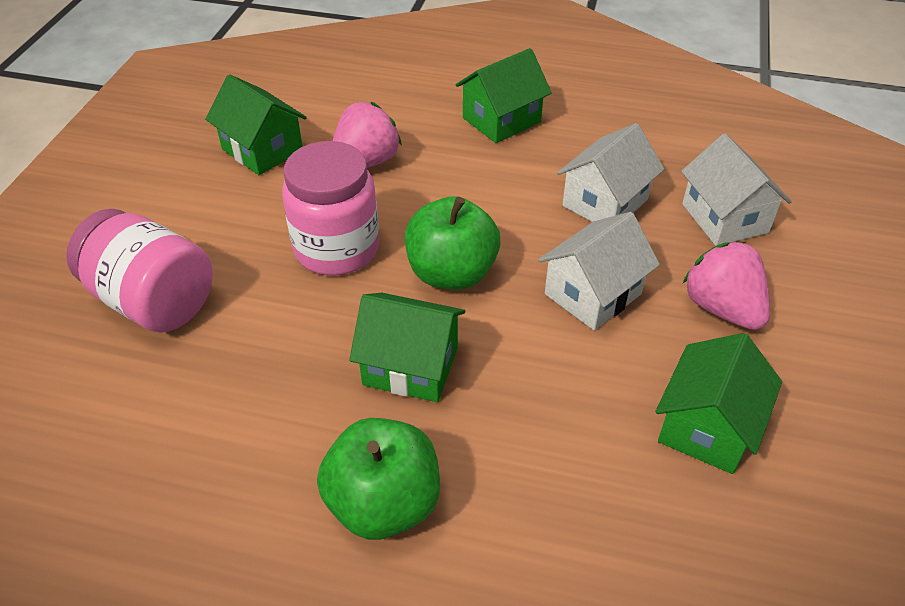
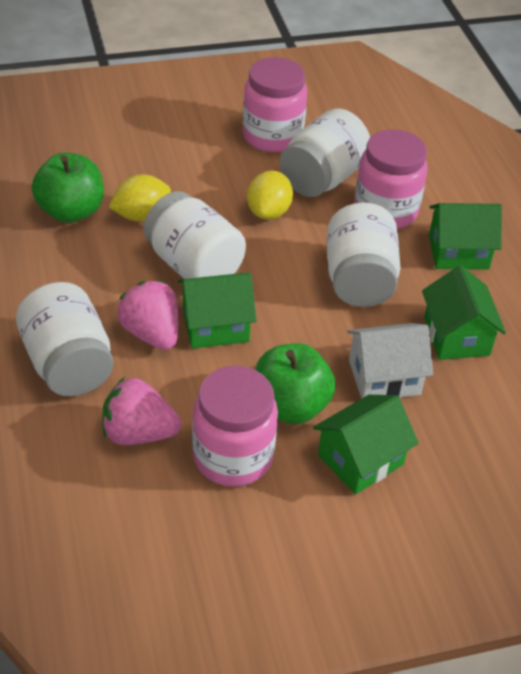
pink jar: 2 -> 3
white house: 3 -> 1
white jar: 0 -> 4
yellow lemon: 0 -> 2

